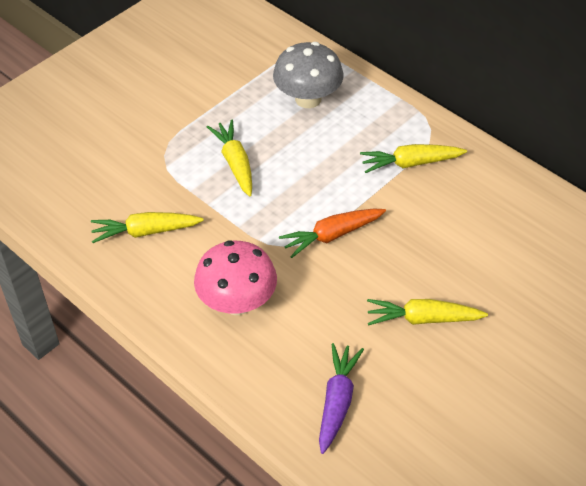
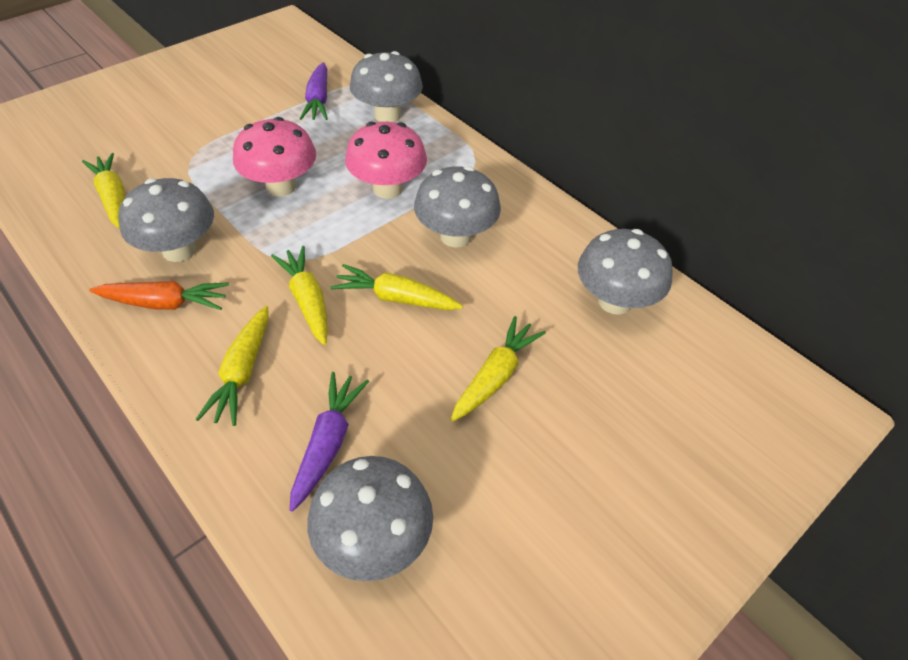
grey mushroom: 1 -> 5
pink mushroom: 1 -> 2
purple carrot: 1 -> 2
yellow carrot: 4 -> 5

